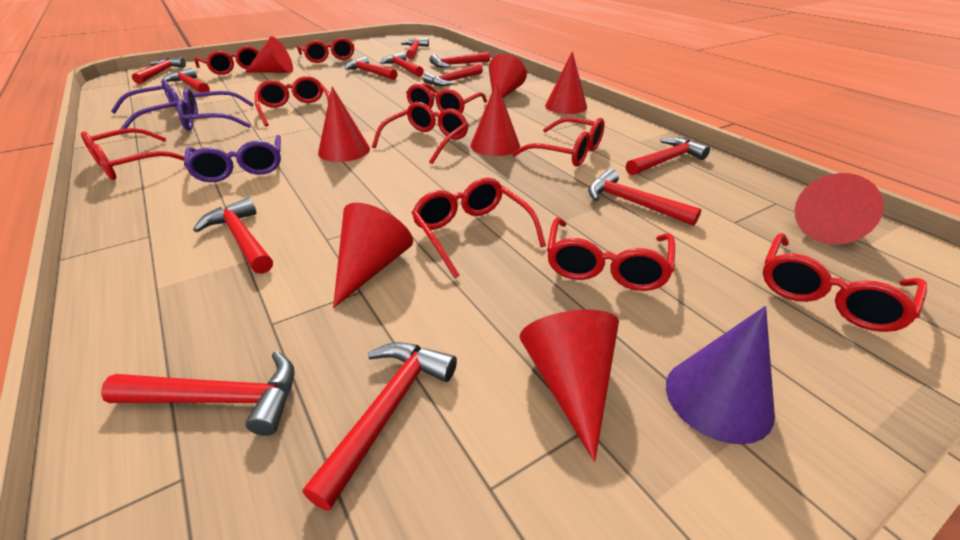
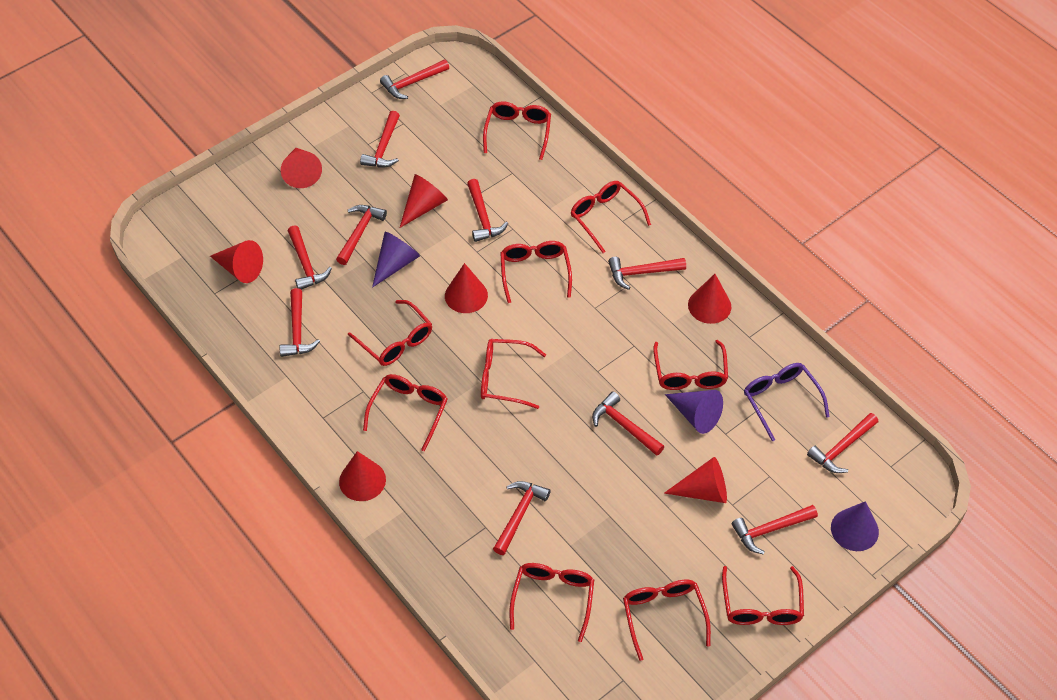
purple cone: 1 -> 3
purple glasses: 3 -> 1
red cone: 8 -> 7
red hammer: 12 -> 11

